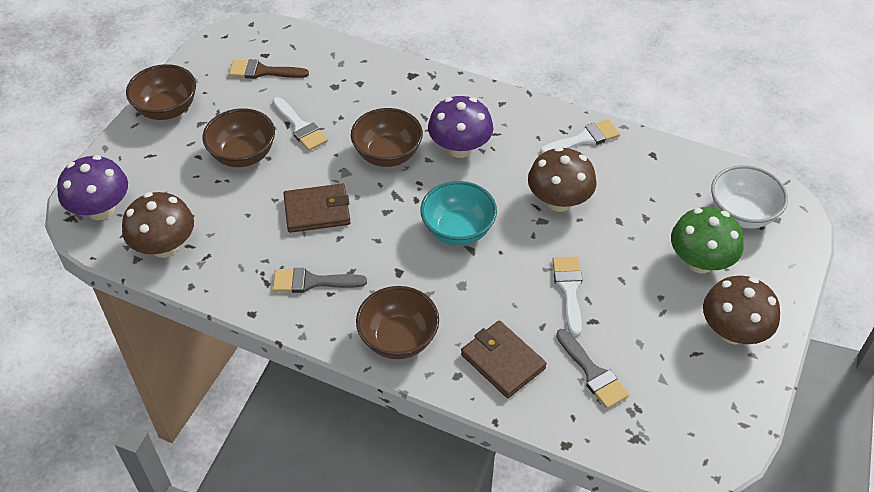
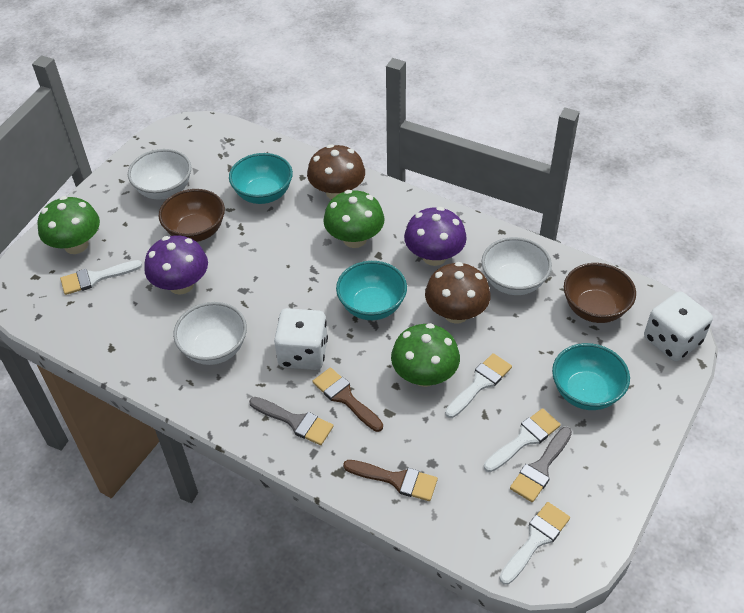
brown bowl: 4 -> 2
brown brush: 1 -> 2
brown mushroom: 3 -> 2
brown wallet: 2 -> 0
green mushroom: 1 -> 3
turquoise bowl: 1 -> 3
white bowl: 1 -> 3
white brush: 3 -> 4
white dice: 0 -> 2

